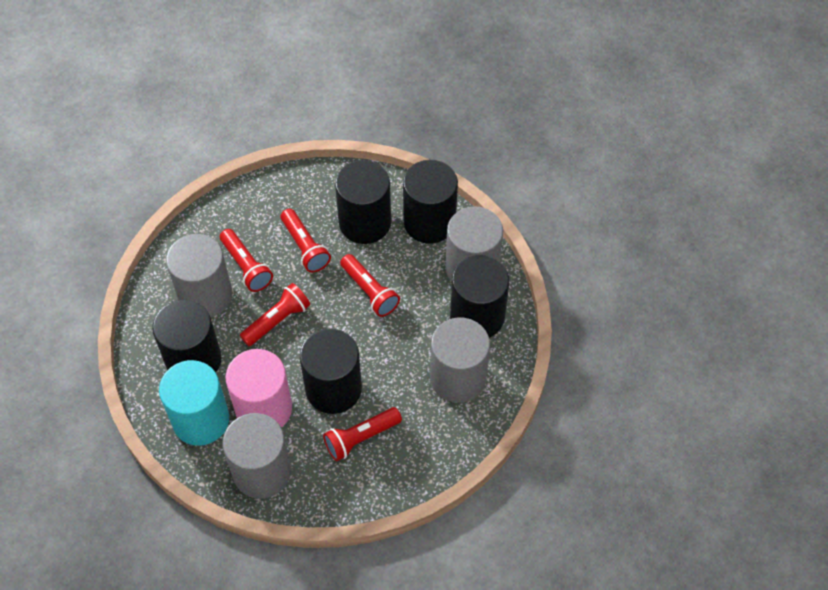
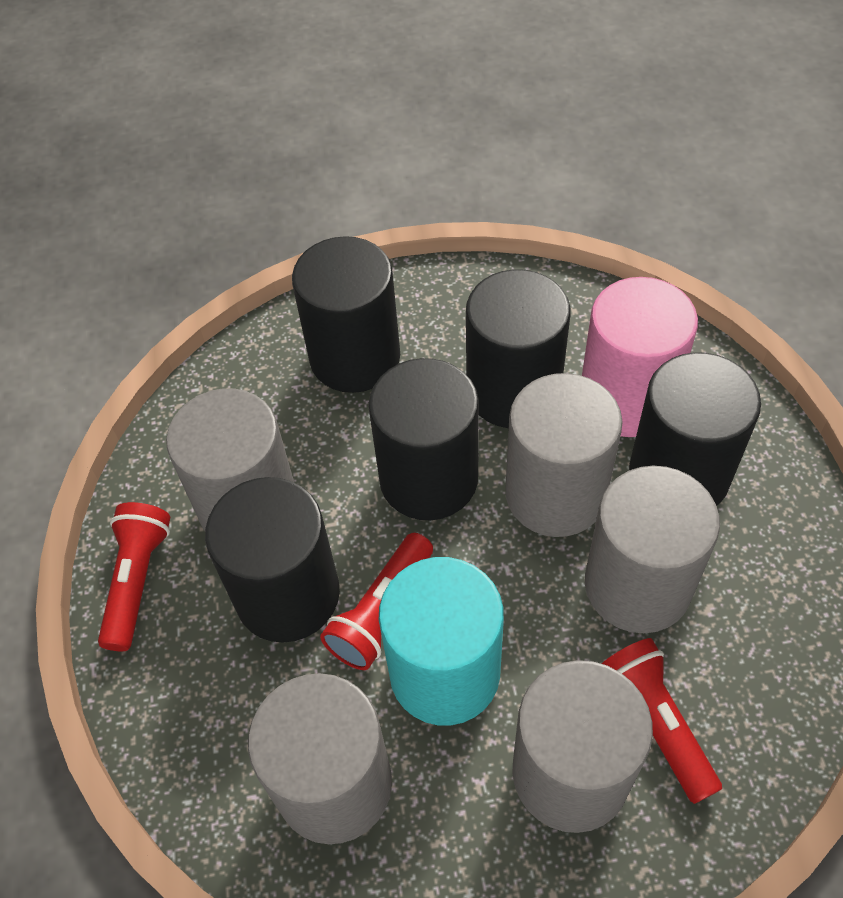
grey cylinder: 4 -> 5
red flashlight: 5 -> 3

